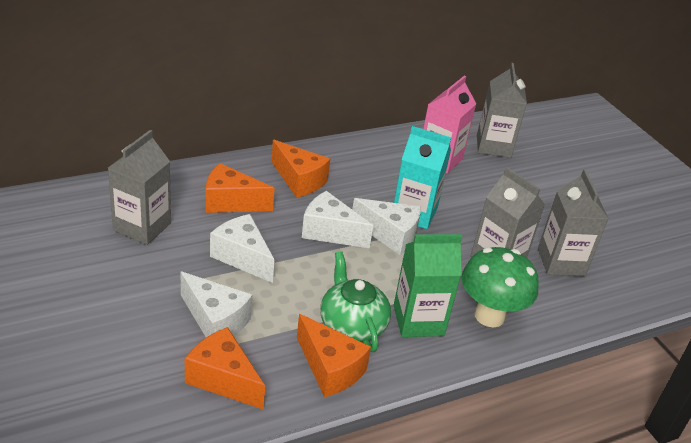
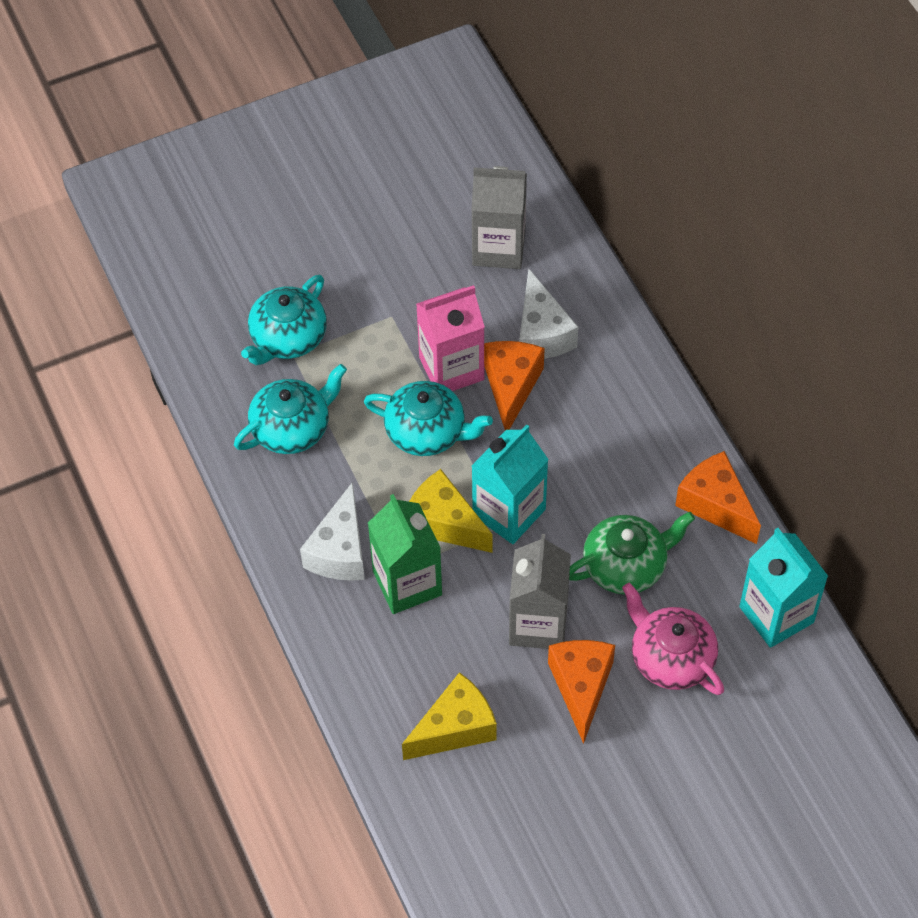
green mushroom: 1 -> 0
grey carton: 4 -> 2
orange cheese: 4 -> 3
pink teapot: 0 -> 1
turquoise carton: 1 -> 2
turquoise teapot: 0 -> 3
white cheese: 4 -> 2
yellow cheese: 0 -> 2

